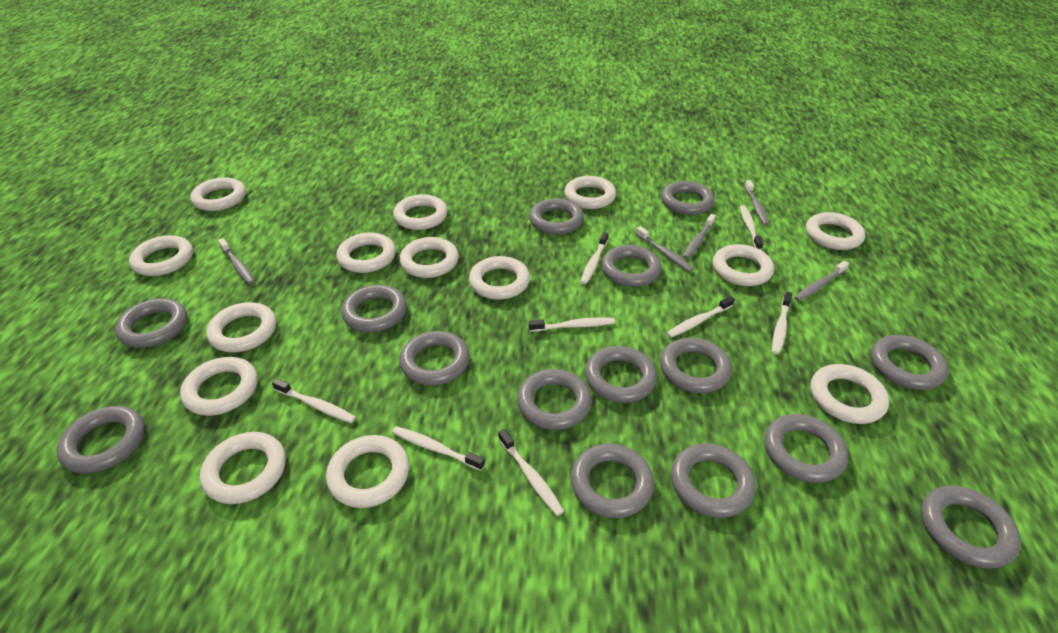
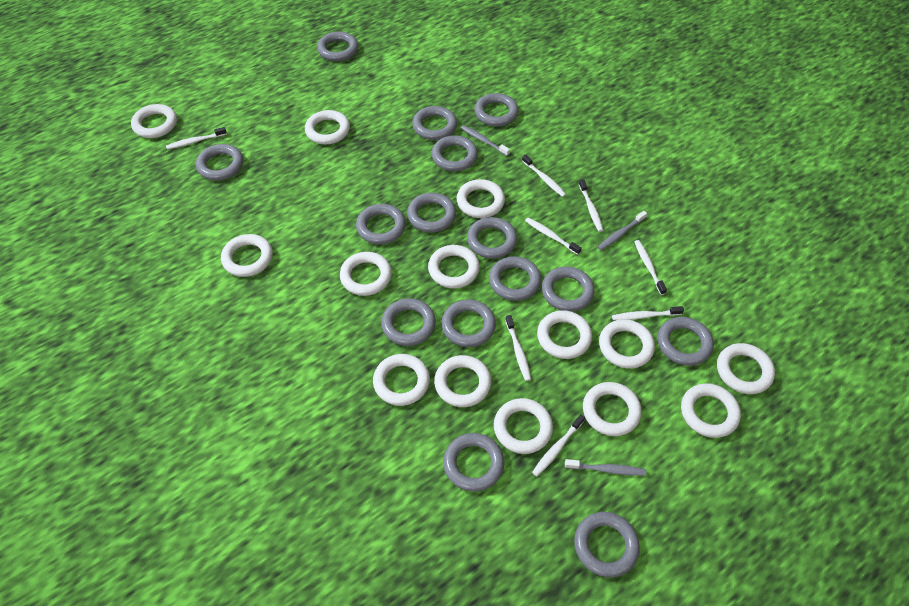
grey toothbrush: 5 -> 3

